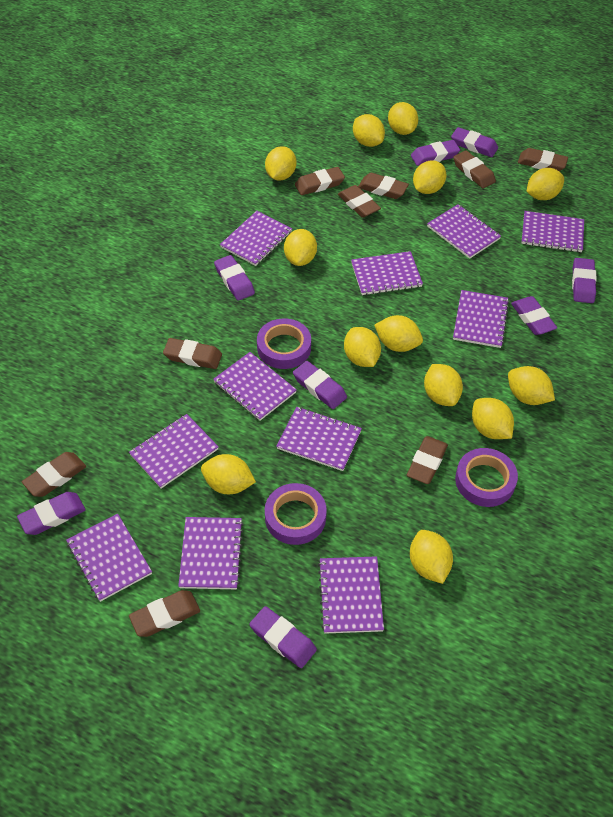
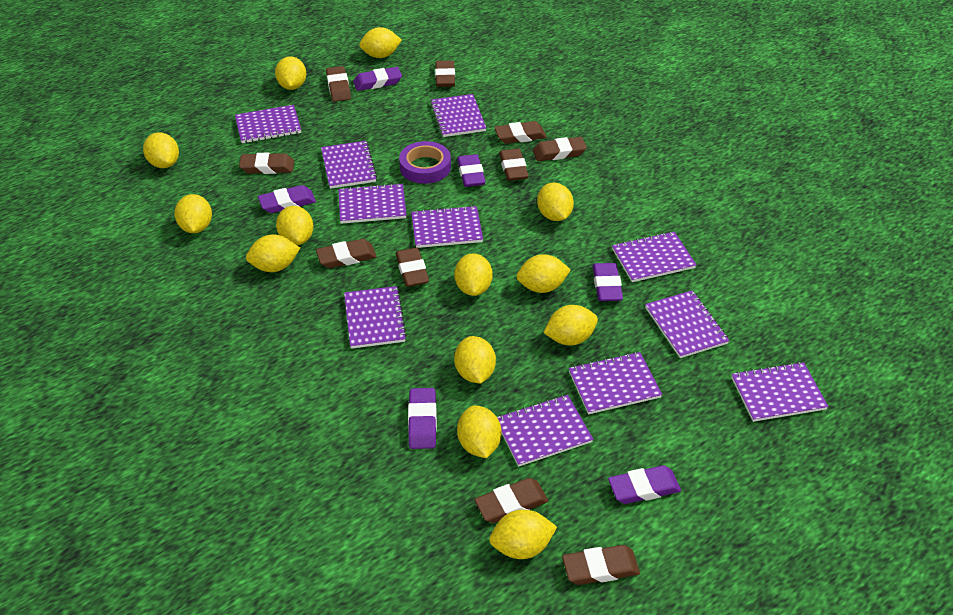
brown eraser: 9 -> 10
purple eraser: 8 -> 6
purple tape: 3 -> 1

